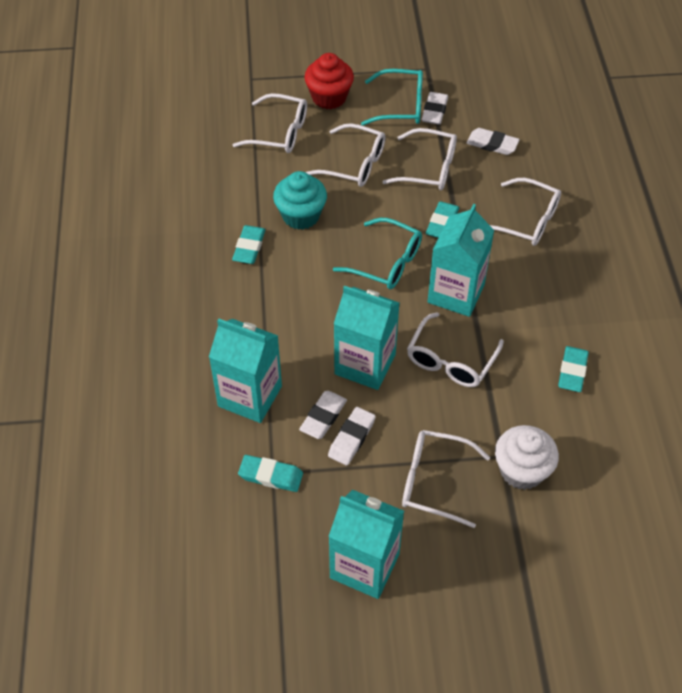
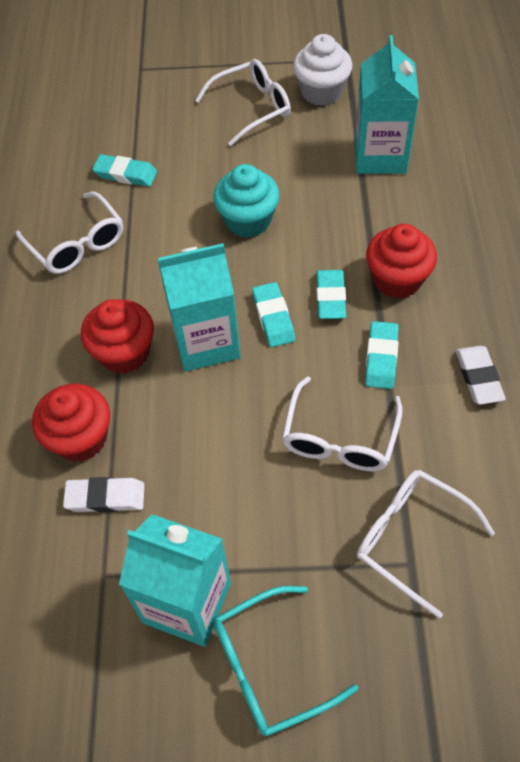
red cupcake: 1 -> 3
turquoise carton: 4 -> 3
turquoise glasses: 2 -> 1
white eraser: 4 -> 2
white glasses: 6 -> 4

